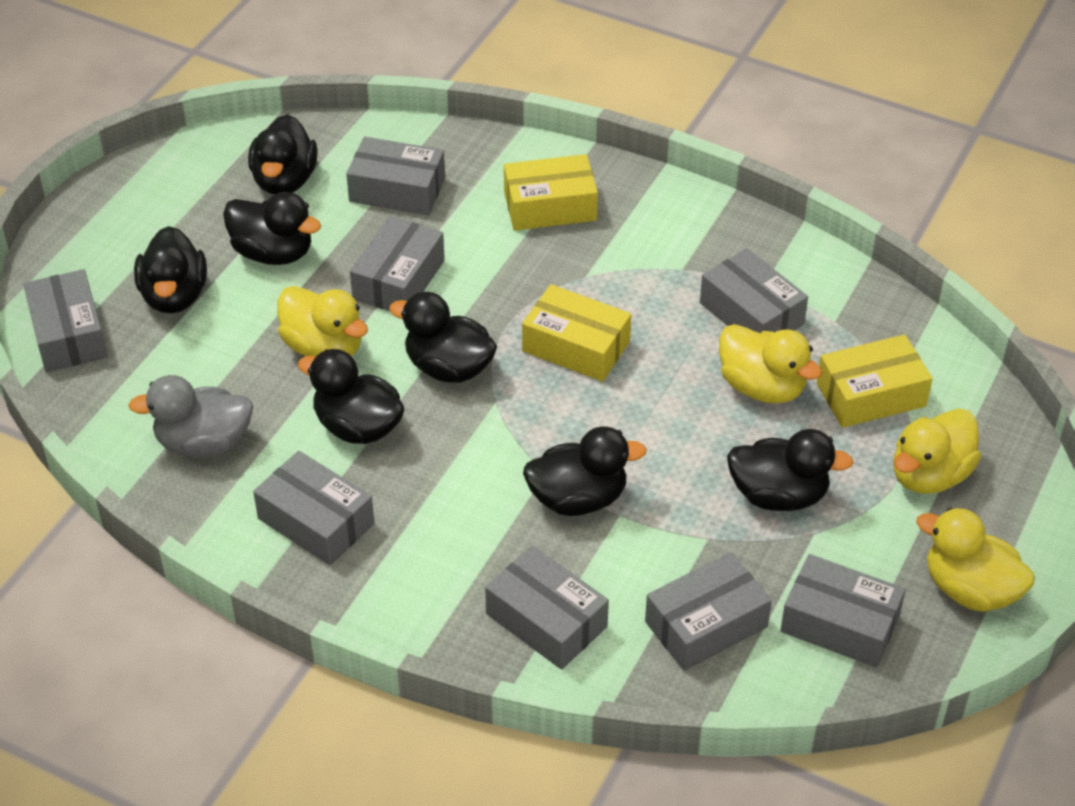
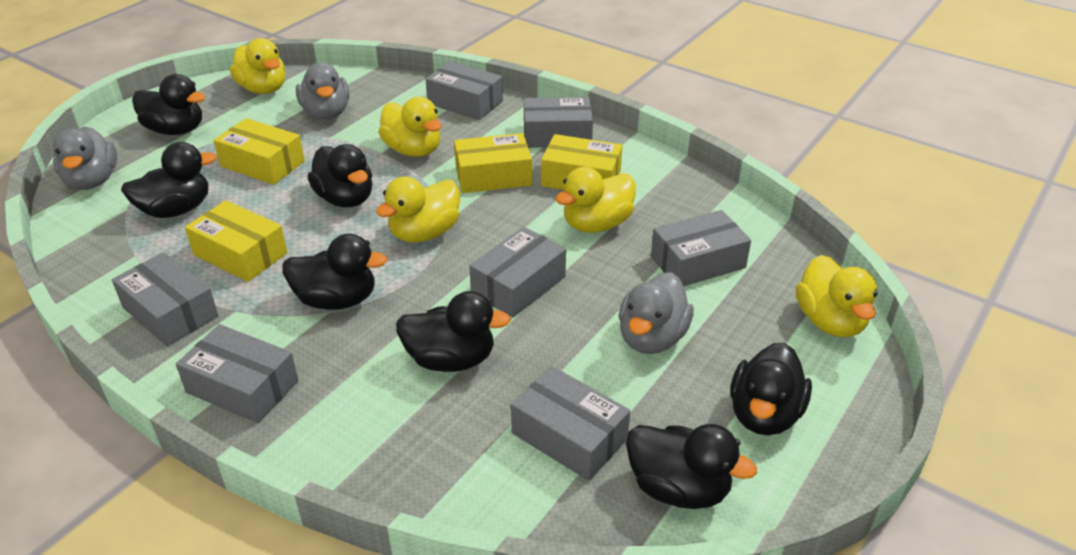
grey box: 8 -> 7
grey duck: 1 -> 3
yellow box: 3 -> 4
yellow duck: 4 -> 5

